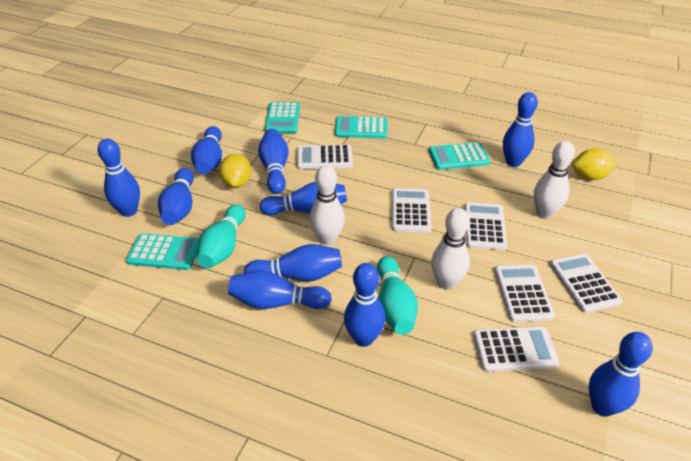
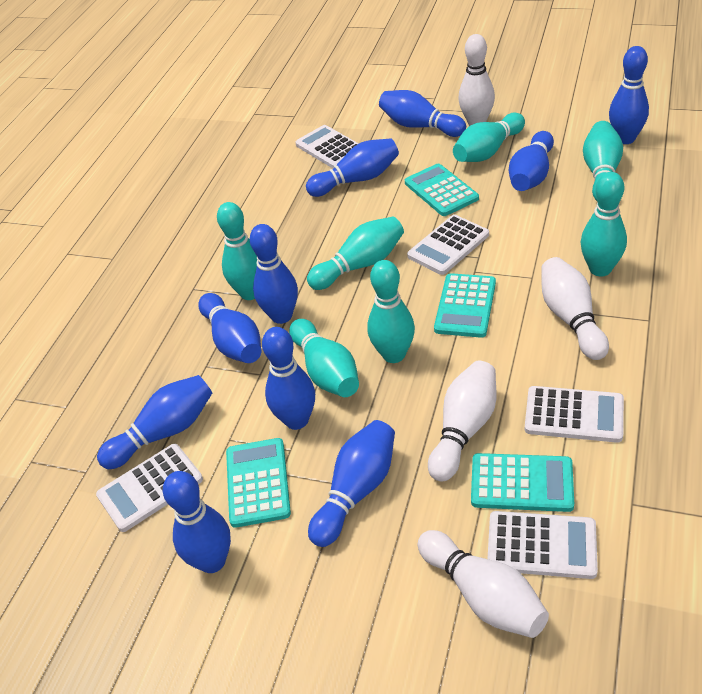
turquoise bowling pin: 2 -> 7
white bowling pin: 3 -> 4
white calculator: 6 -> 5
yellow lemon: 2 -> 0

